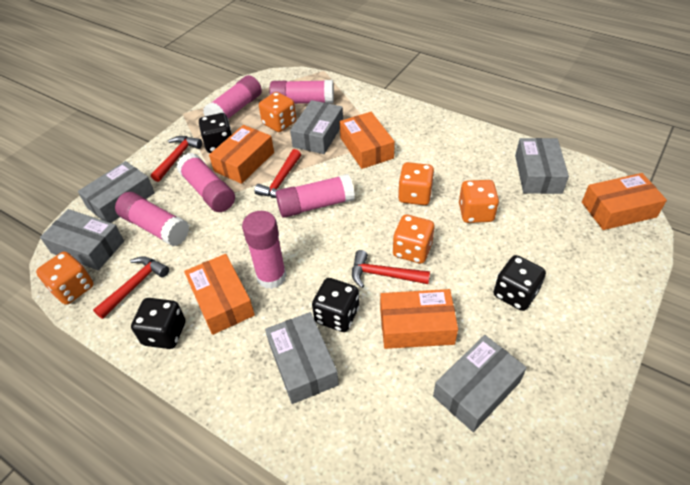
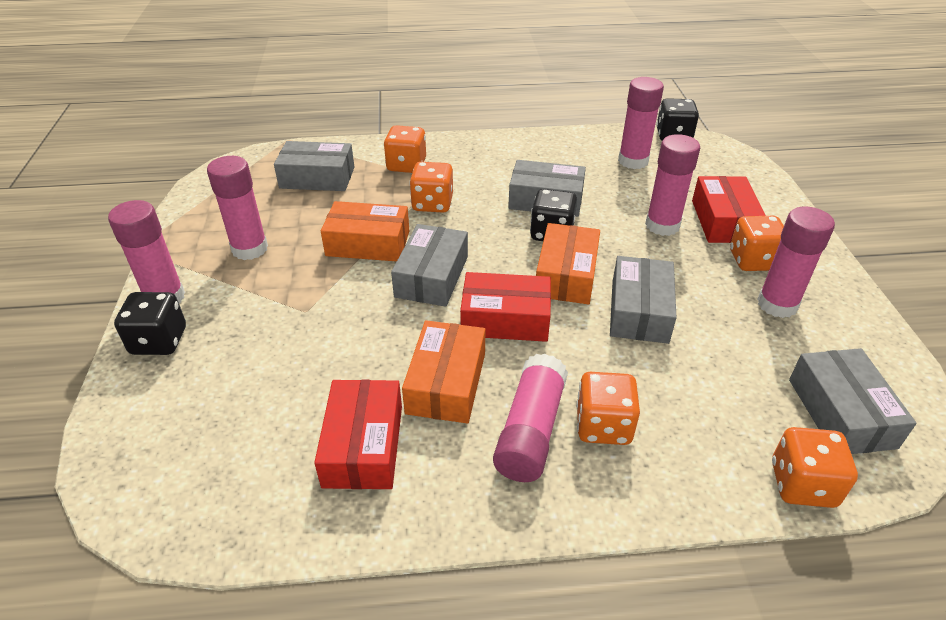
black dice: 4 -> 3
grey box: 6 -> 5
orange box: 5 -> 3
red box: 0 -> 3
red hammer: 4 -> 0

